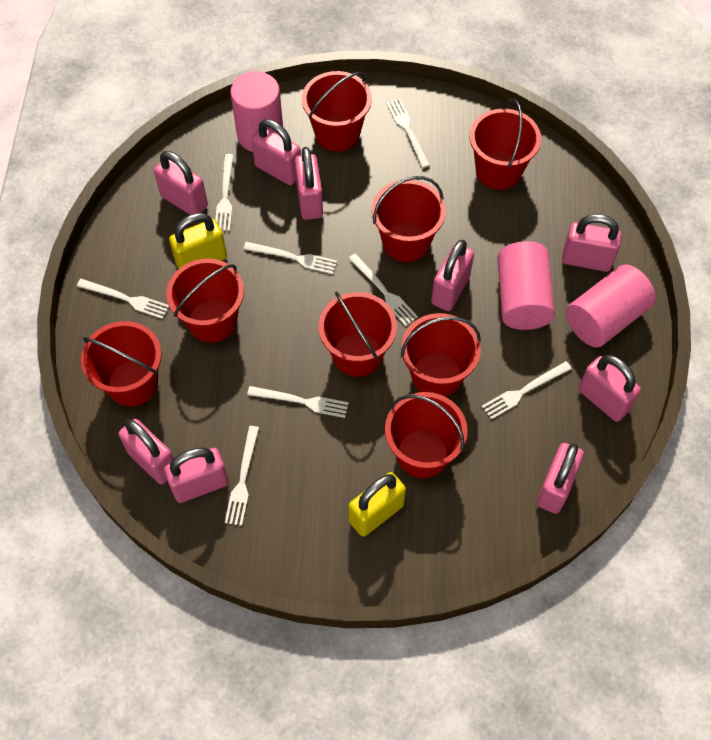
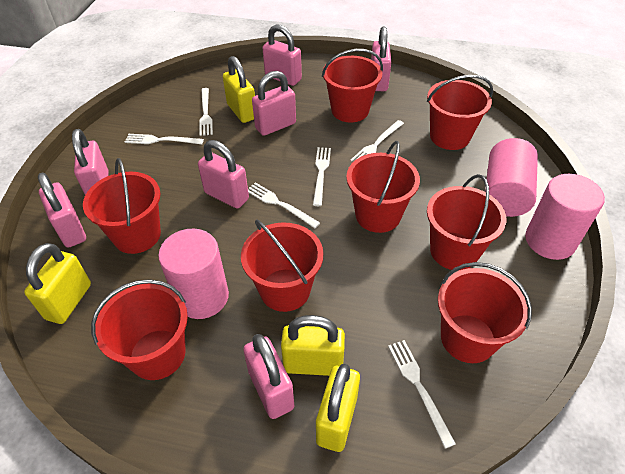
pink padlock: 9 -> 7
white fork: 8 -> 6
yellow padlock: 2 -> 4

